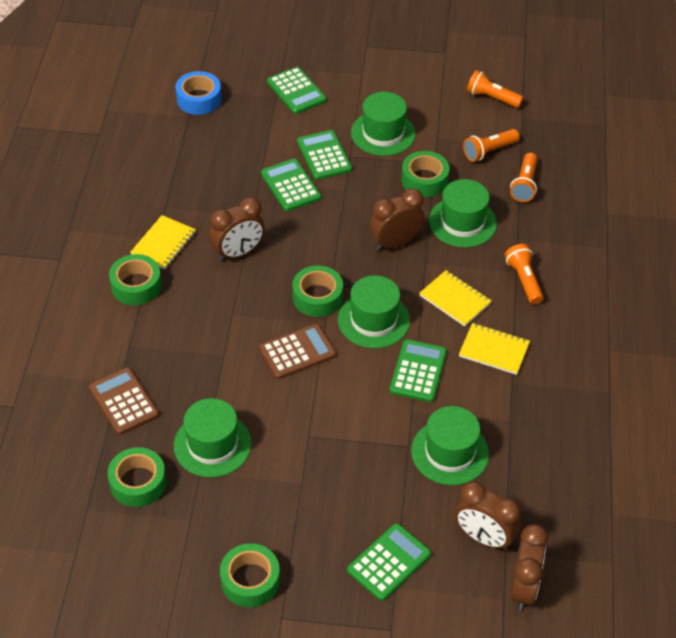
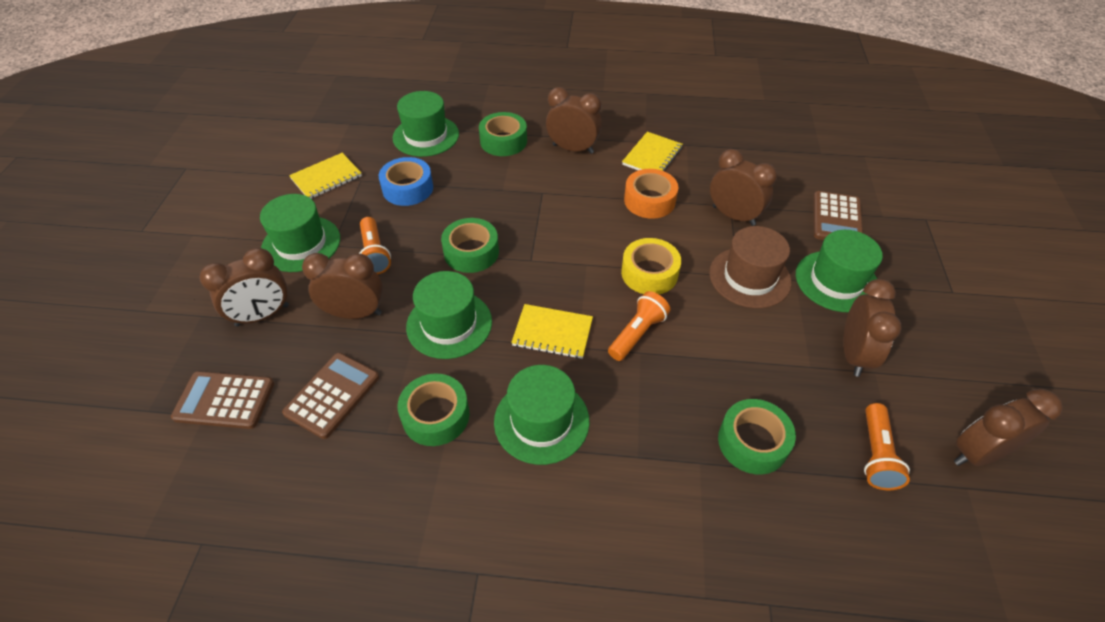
brown calculator: 2 -> 3
brown clock: 4 -> 6
brown hat: 0 -> 1
green calculator: 5 -> 0
green tape: 5 -> 4
orange flashlight: 4 -> 3
orange tape: 0 -> 1
yellow tape: 0 -> 1

